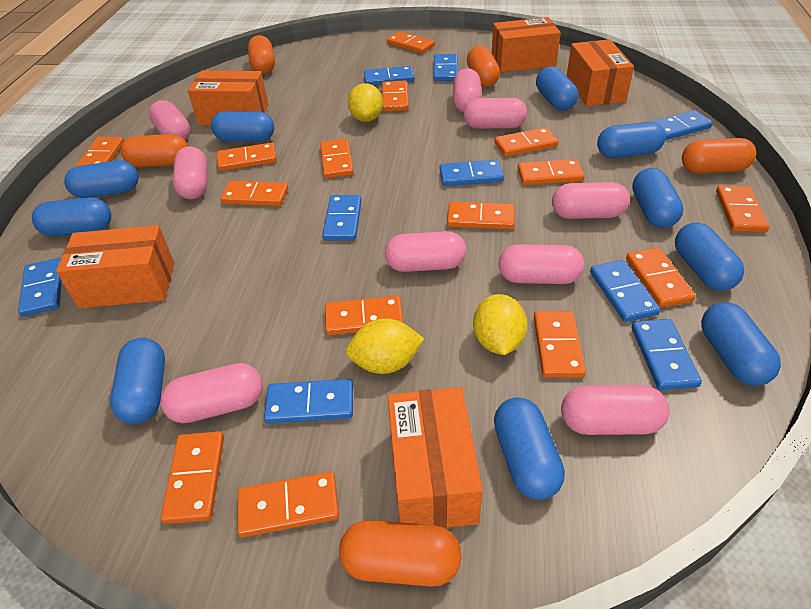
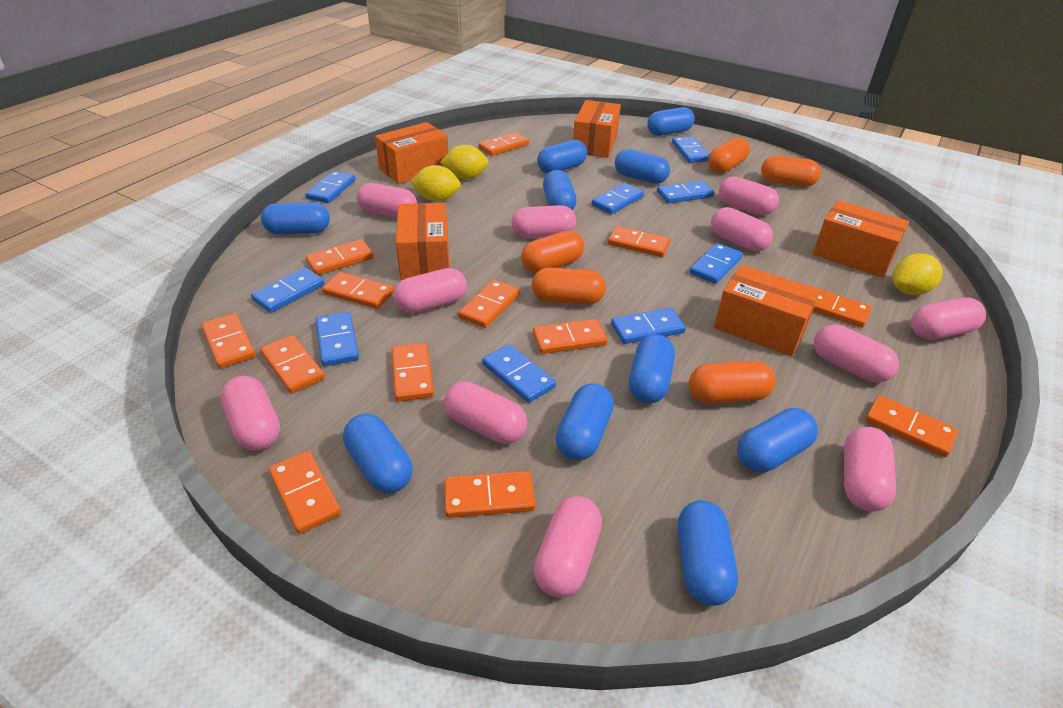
orange domino: 15 -> 13
pink capsule: 9 -> 11

